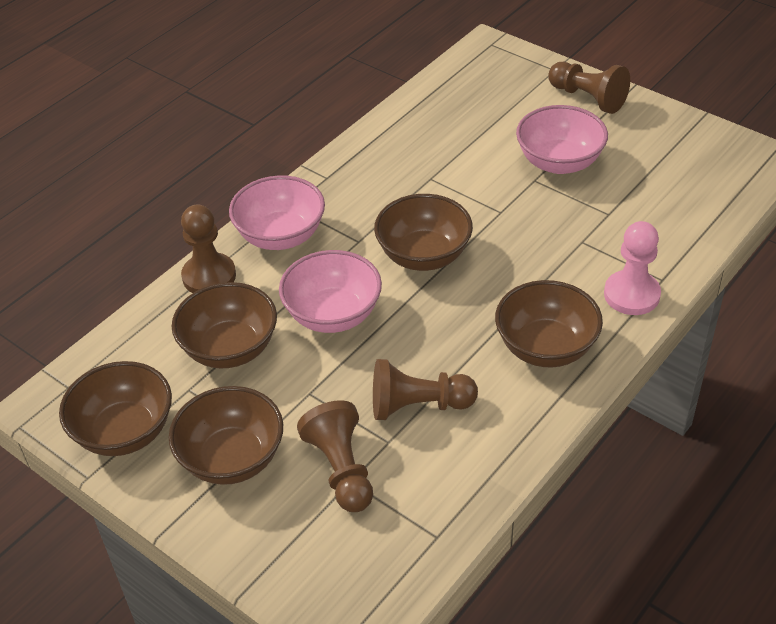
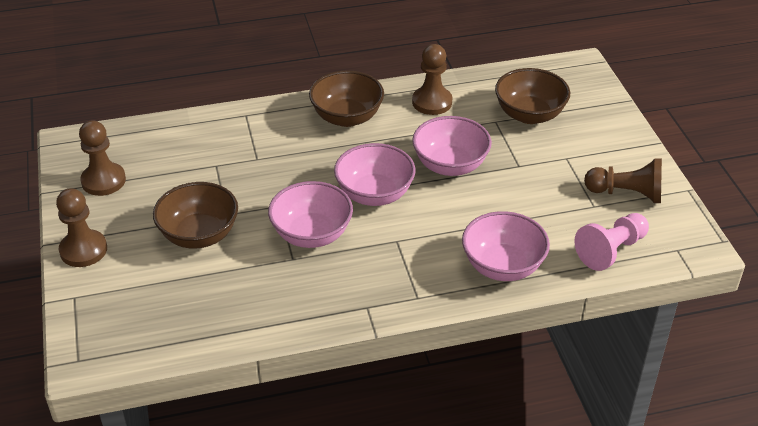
brown bowl: 5 -> 3
pink bowl: 3 -> 4

